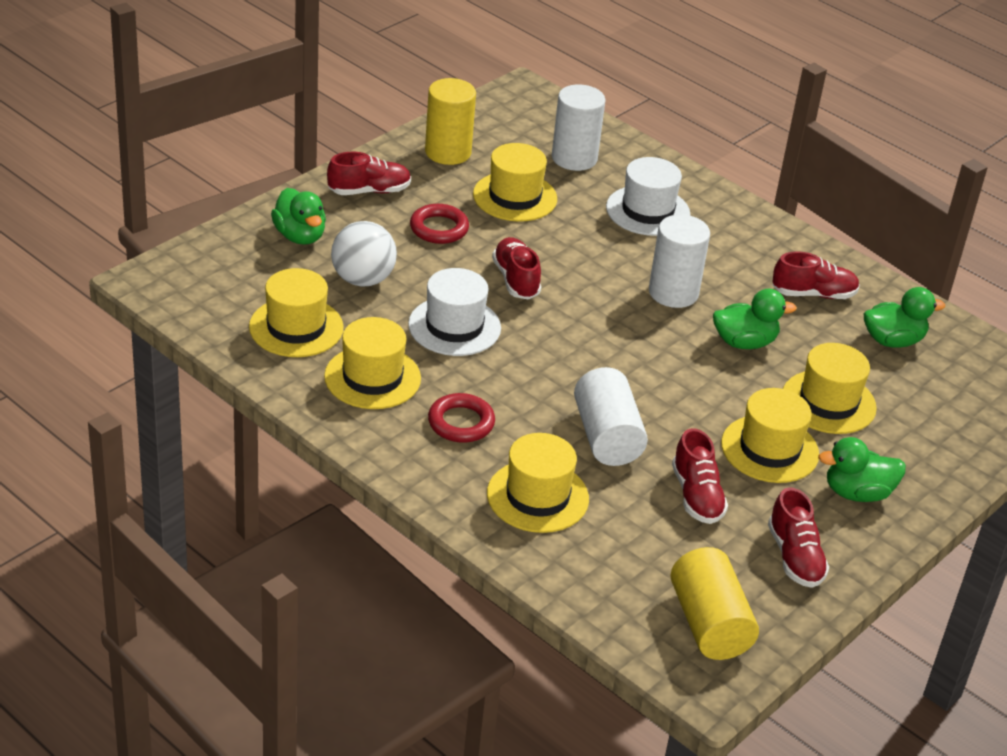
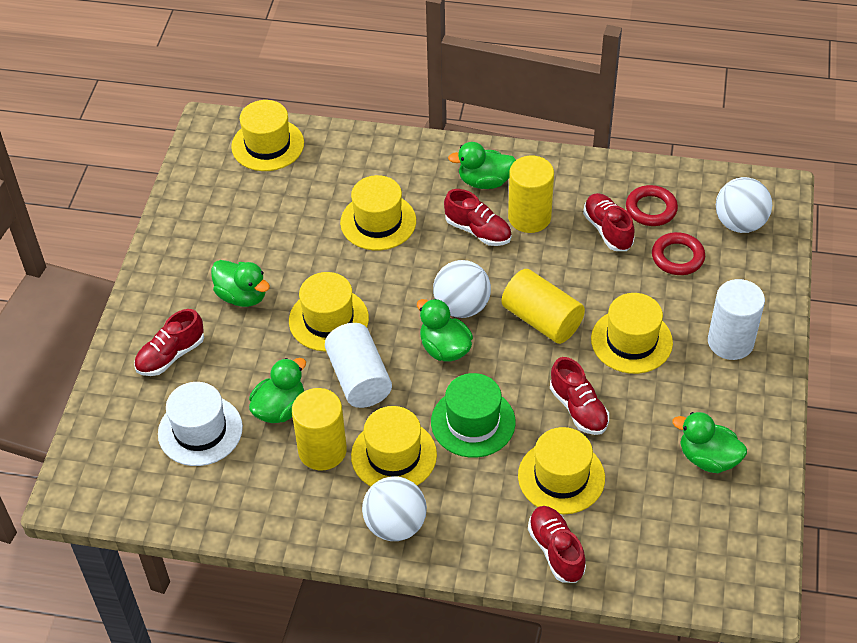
green duck: 4 -> 5
green hat: 0 -> 1
white ball: 1 -> 3
white cylinder: 3 -> 2
white hat: 2 -> 1
yellow cylinder: 2 -> 3

